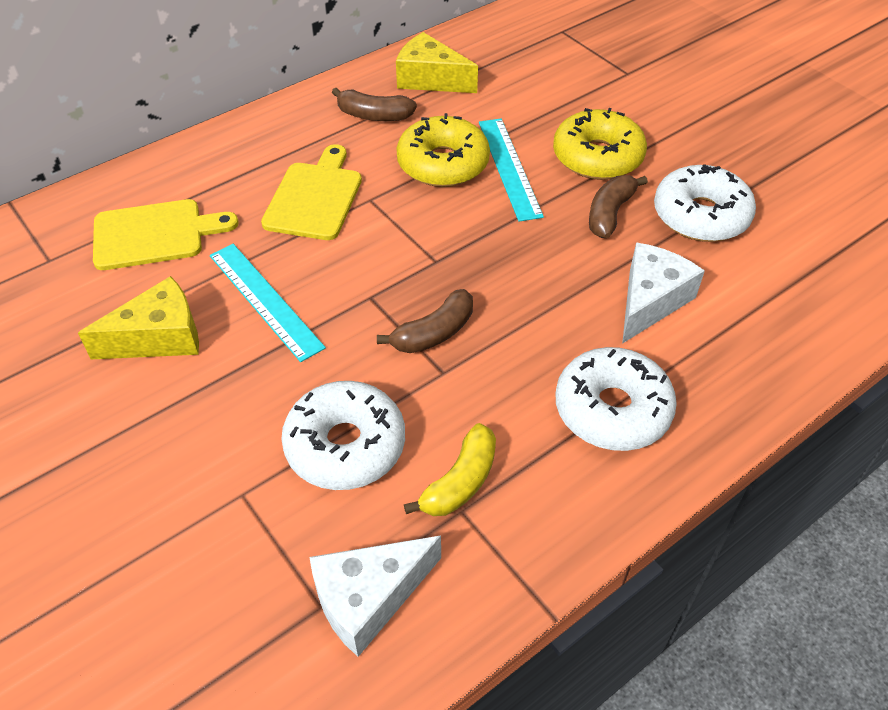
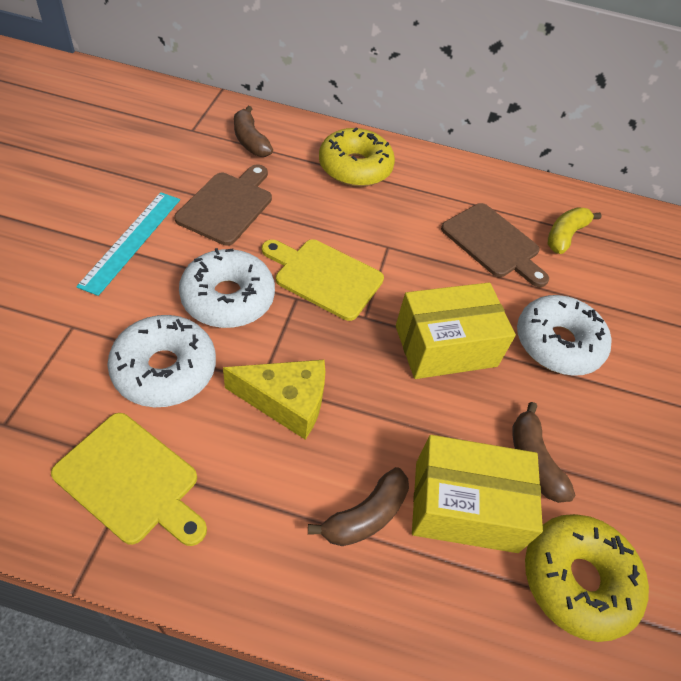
brown cutting board: 0 -> 2
turquoise ruler: 2 -> 1
white cheese: 2 -> 0
yellow box: 0 -> 2
yellow cheese: 2 -> 1

